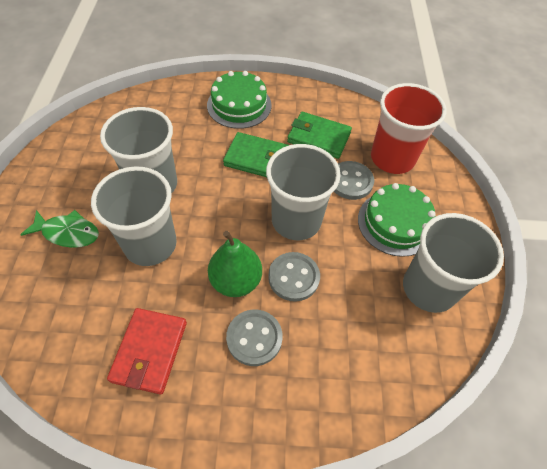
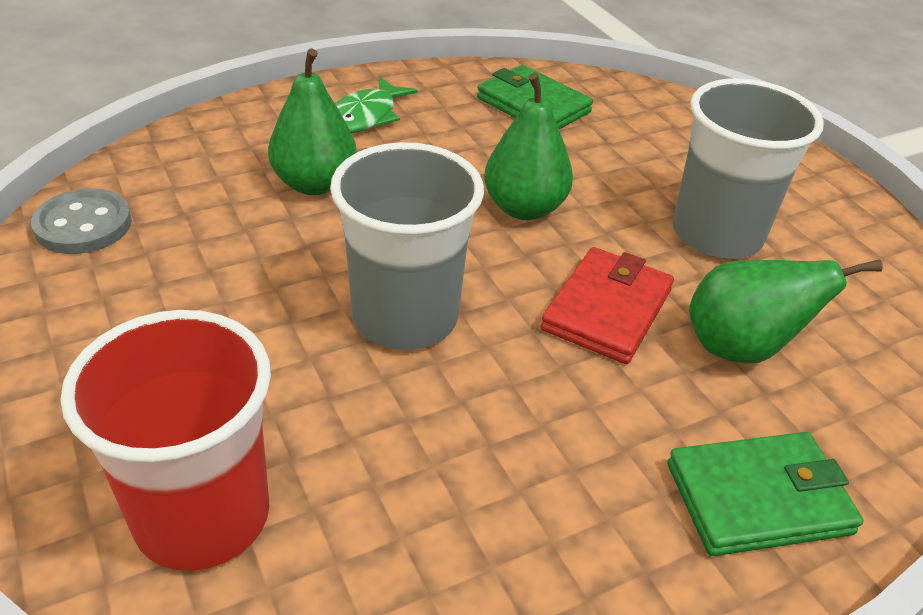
green cake: 2 -> 0
green pear: 1 -> 3
grey button: 3 -> 1
grey cup: 4 -> 2

